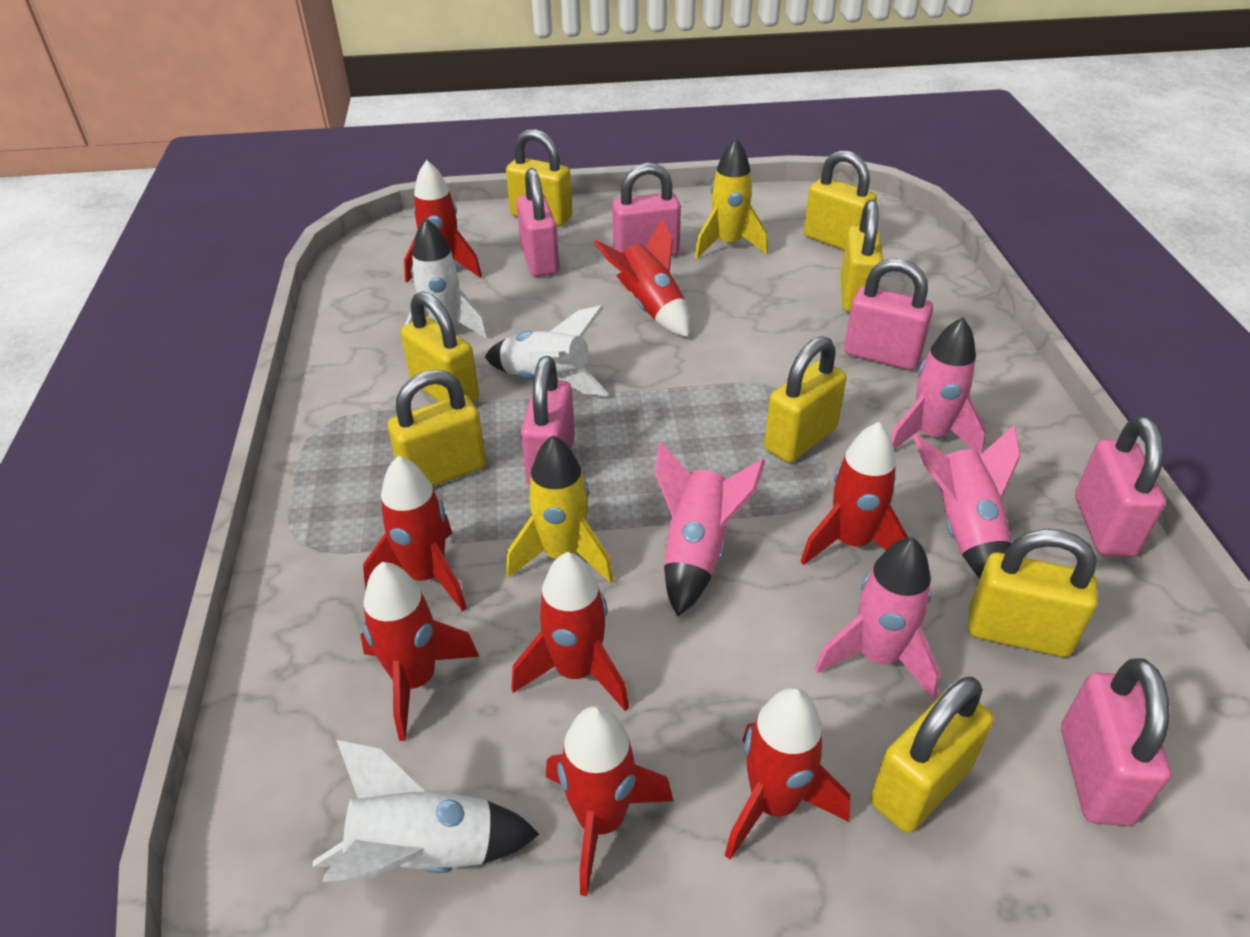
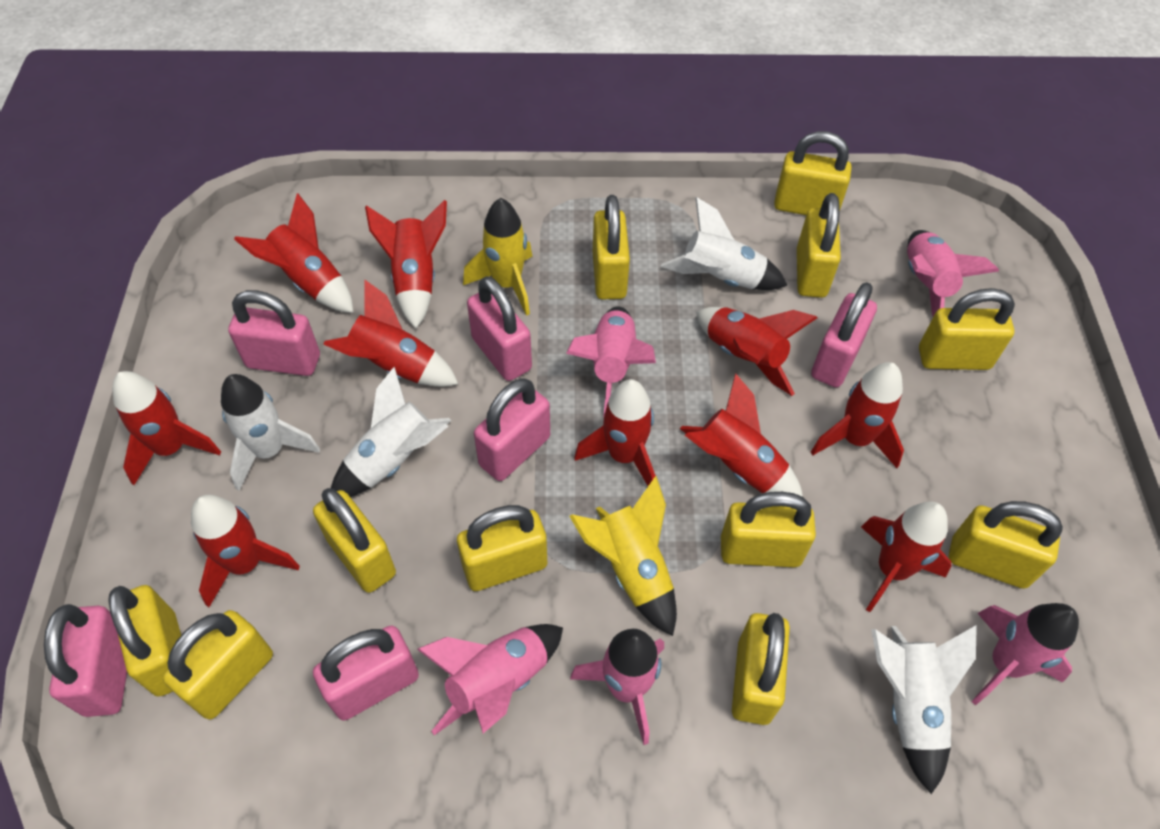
pink rocket: 4 -> 5
red rocket: 8 -> 10
white rocket: 3 -> 4
yellow padlock: 8 -> 11

